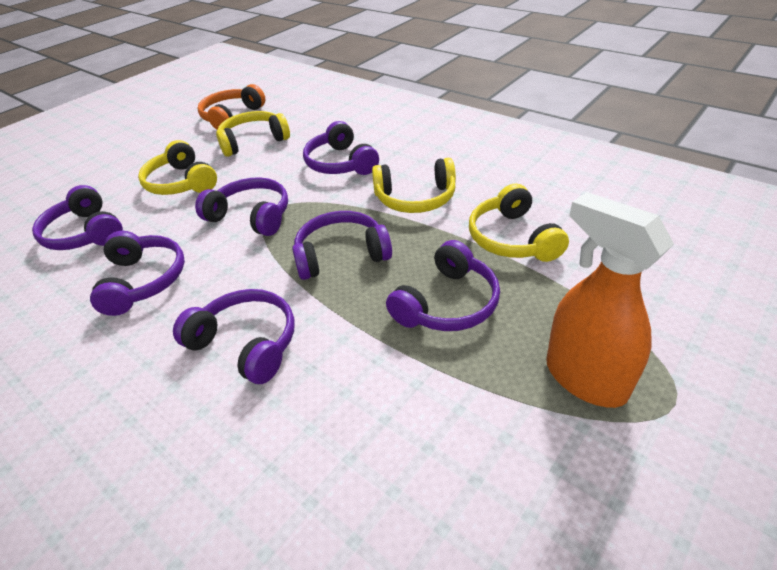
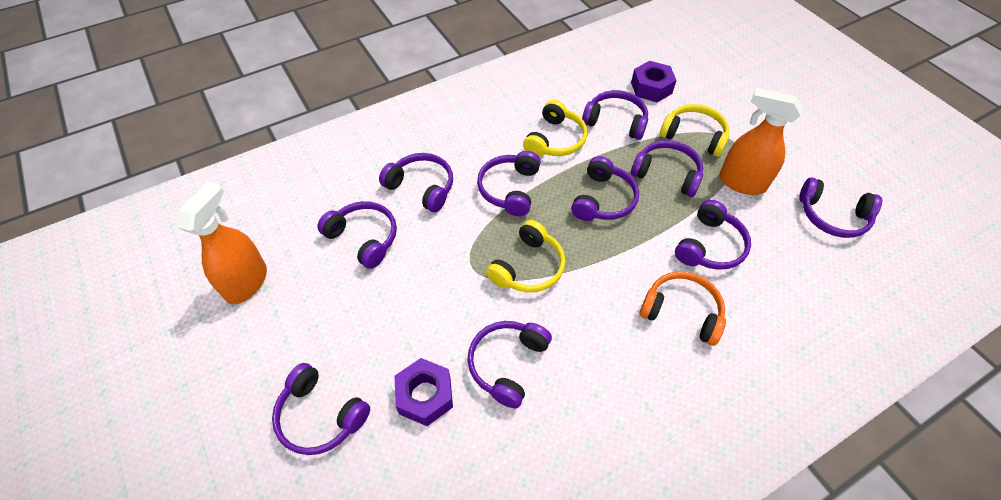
orange spray bottle: 1 -> 2
purple headphones: 7 -> 10
purple nut: 0 -> 2
yellow headphones: 4 -> 3

